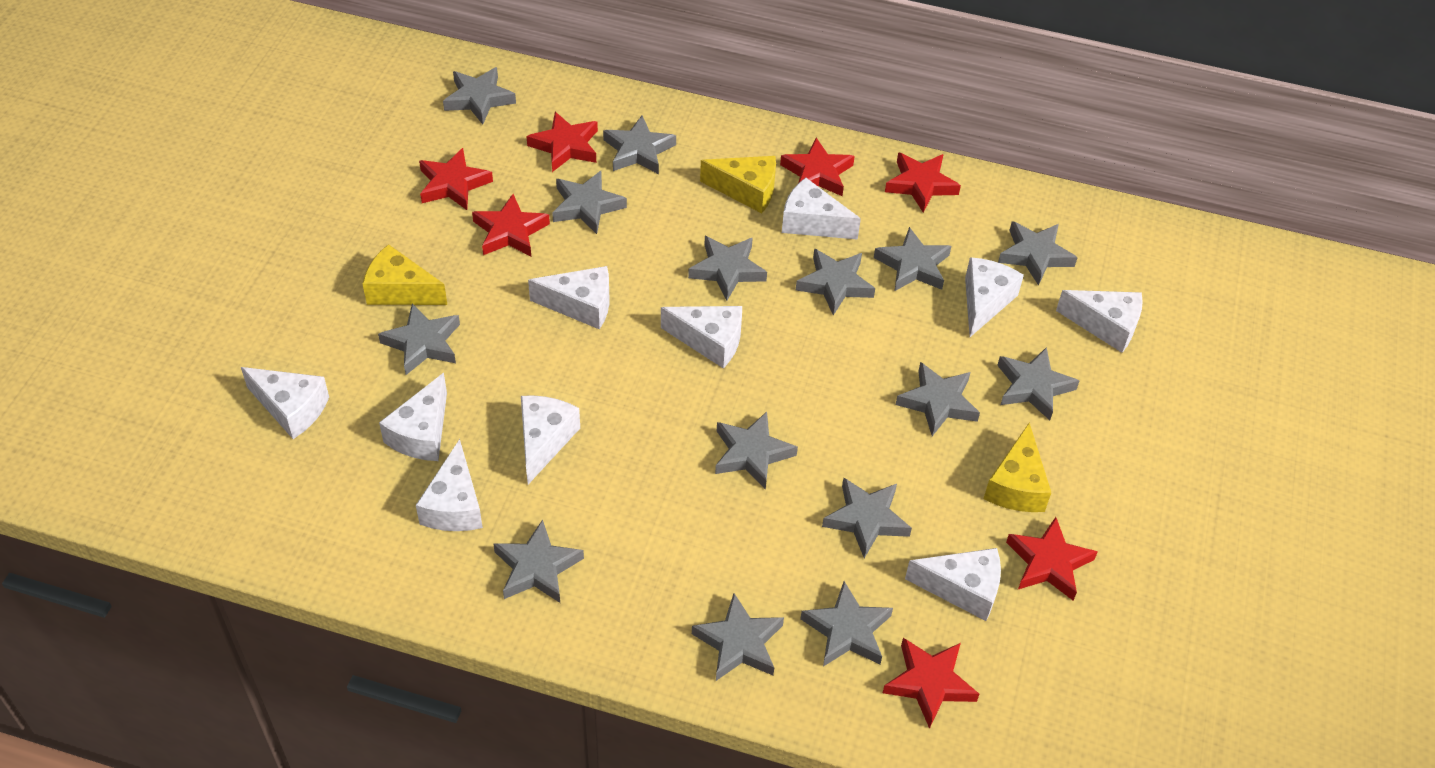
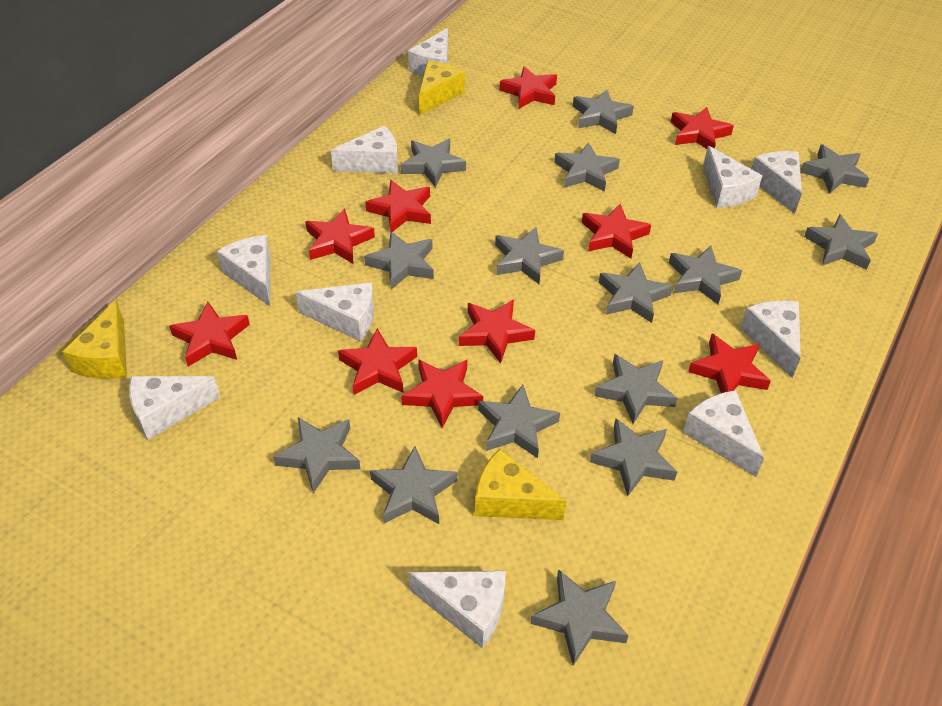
red star: 7 -> 10

